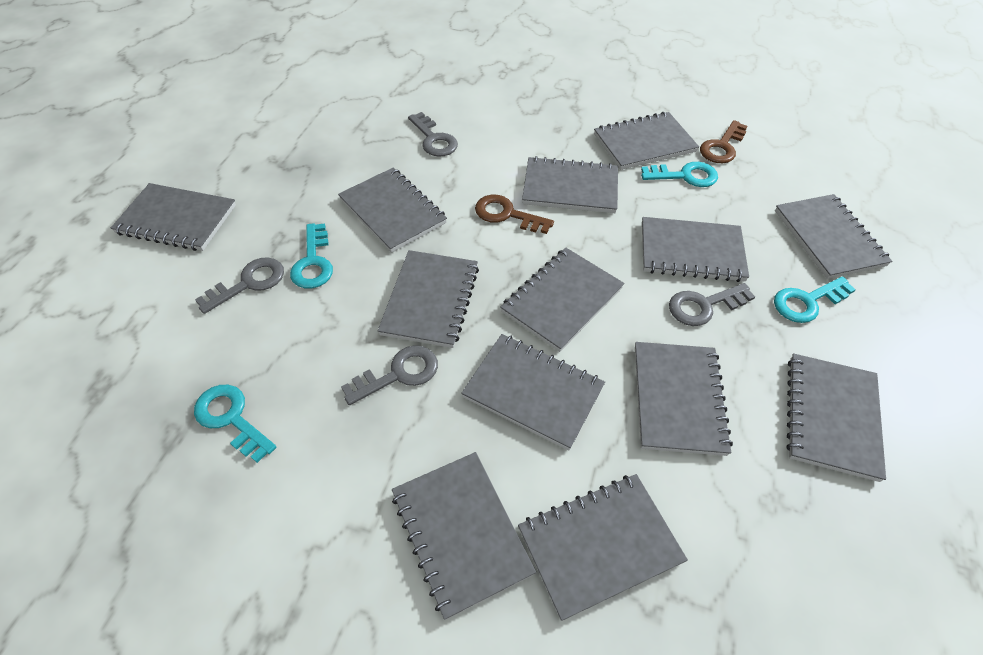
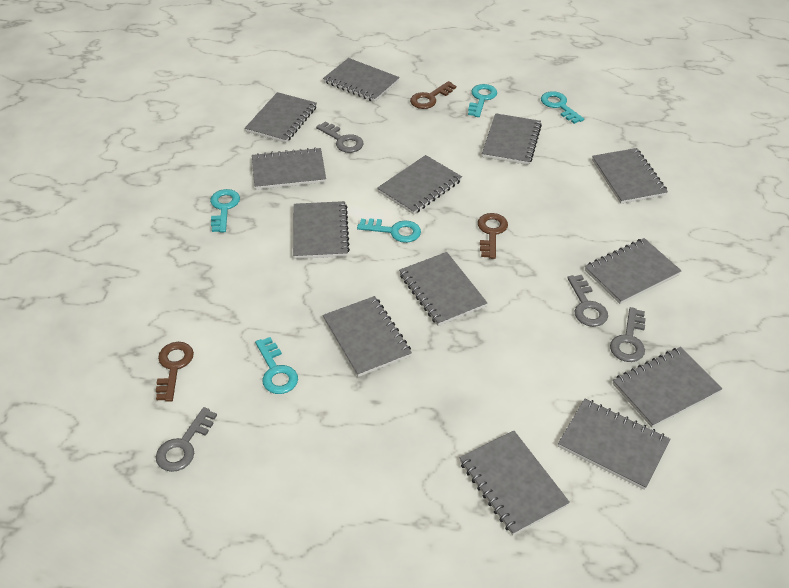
brown key: 2 -> 3
turquoise key: 4 -> 5

